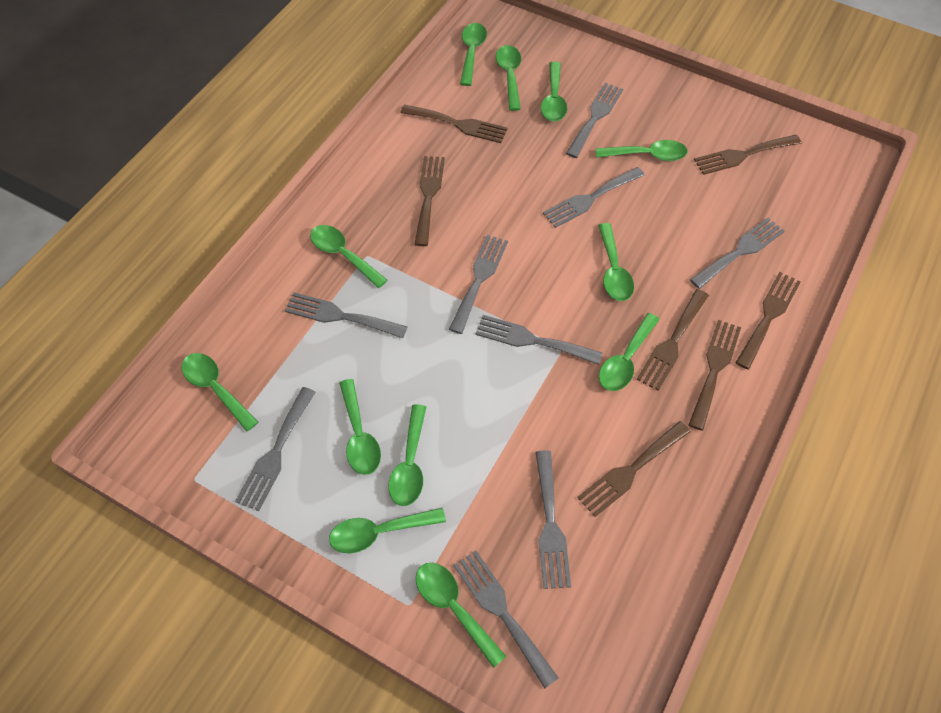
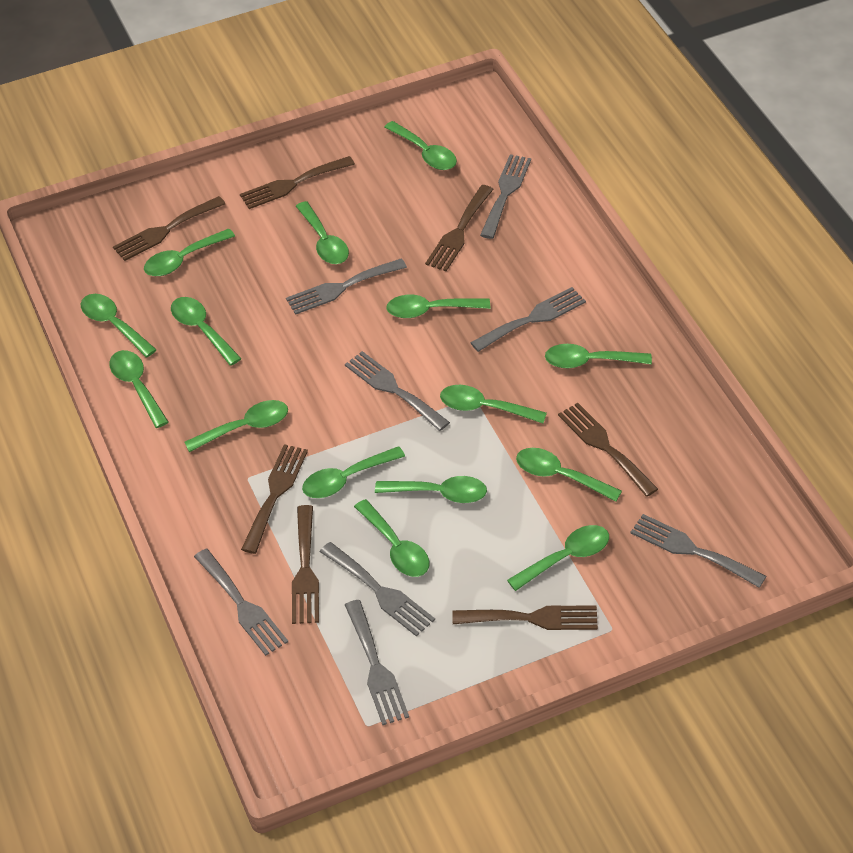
green spoon: 12 -> 15
grey fork: 9 -> 8

